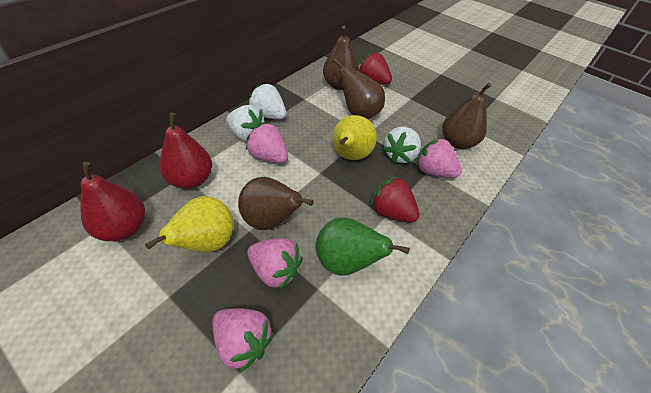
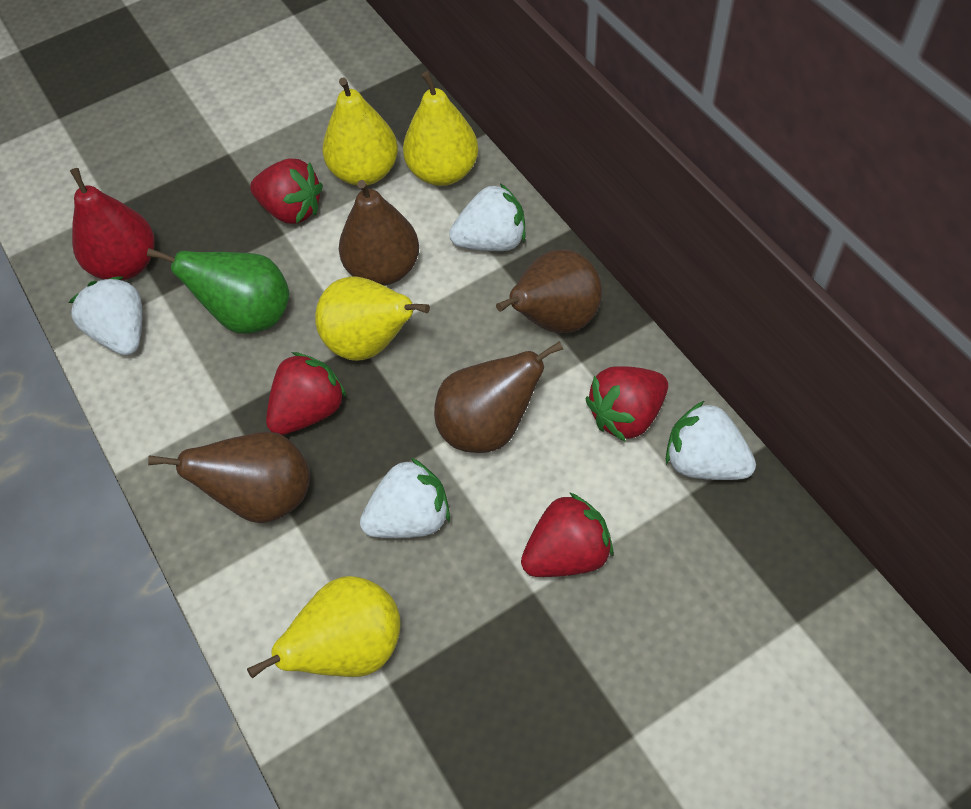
pink strawberry: 4 -> 0
red pear: 2 -> 1
red strawberry: 2 -> 4
white strawberry: 3 -> 4
yellow pear: 2 -> 4

